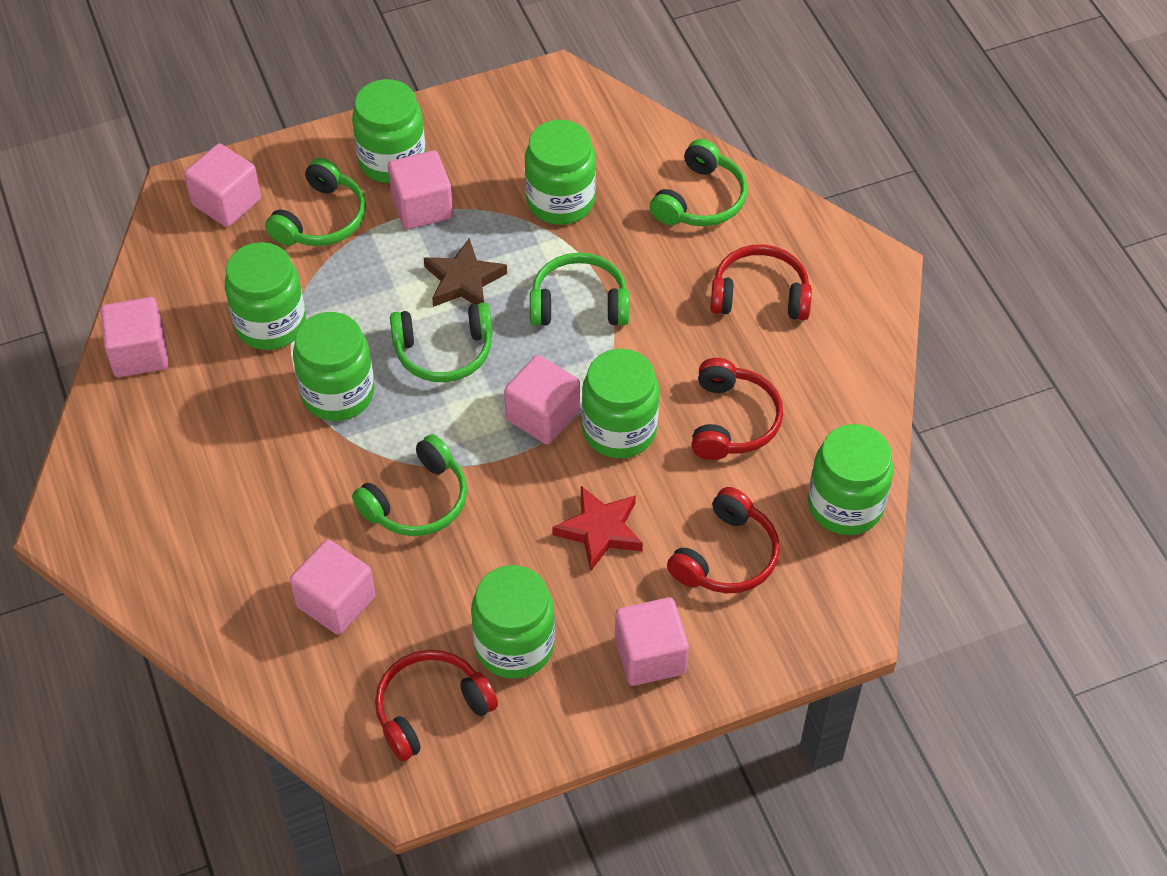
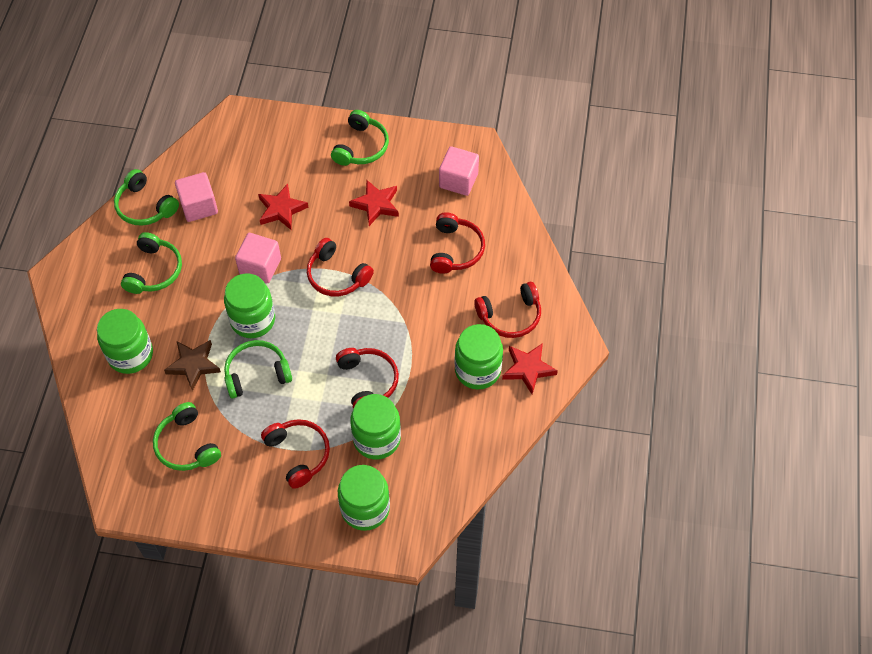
green jar: 7 -> 5
pink cube: 6 -> 3
red headphones: 4 -> 5
red star: 1 -> 3

